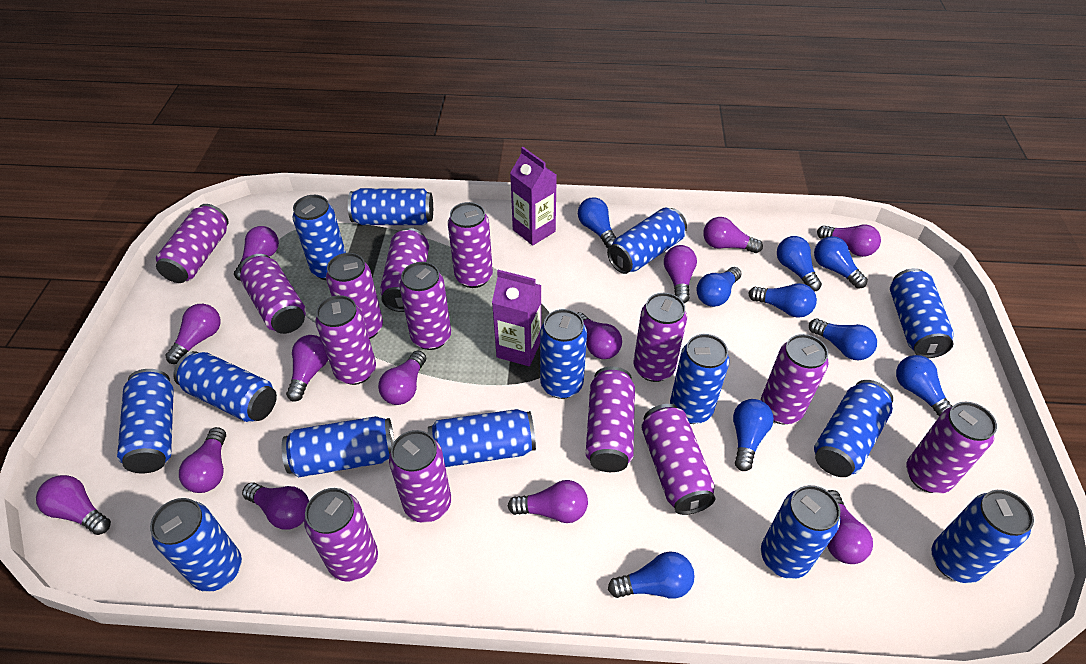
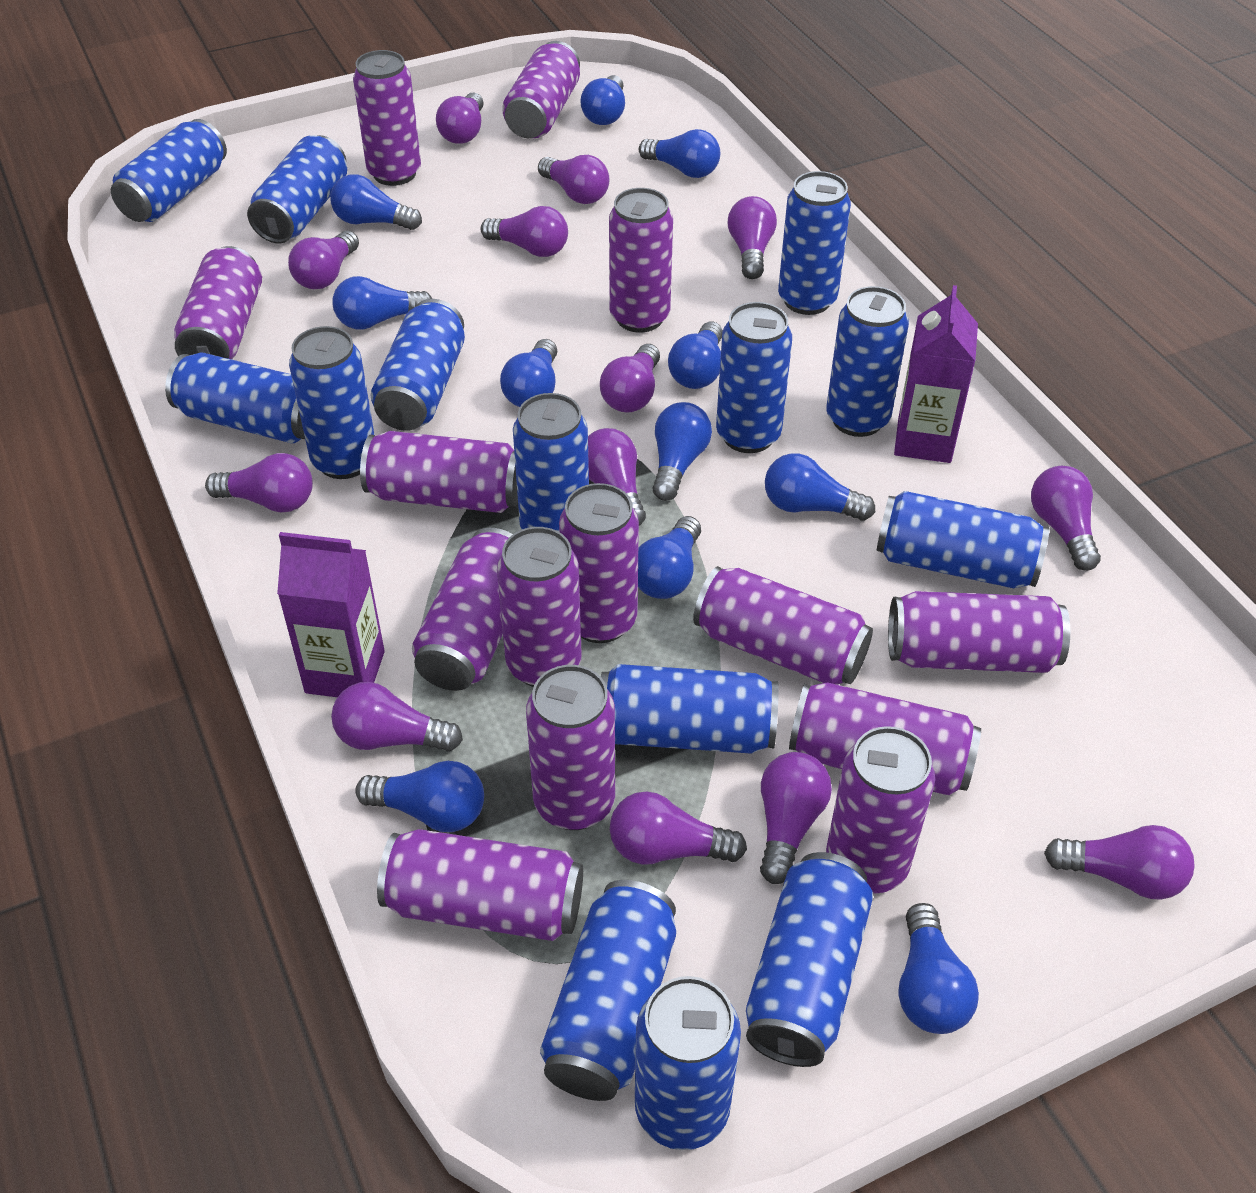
blue light bulb: 9 -> 11

